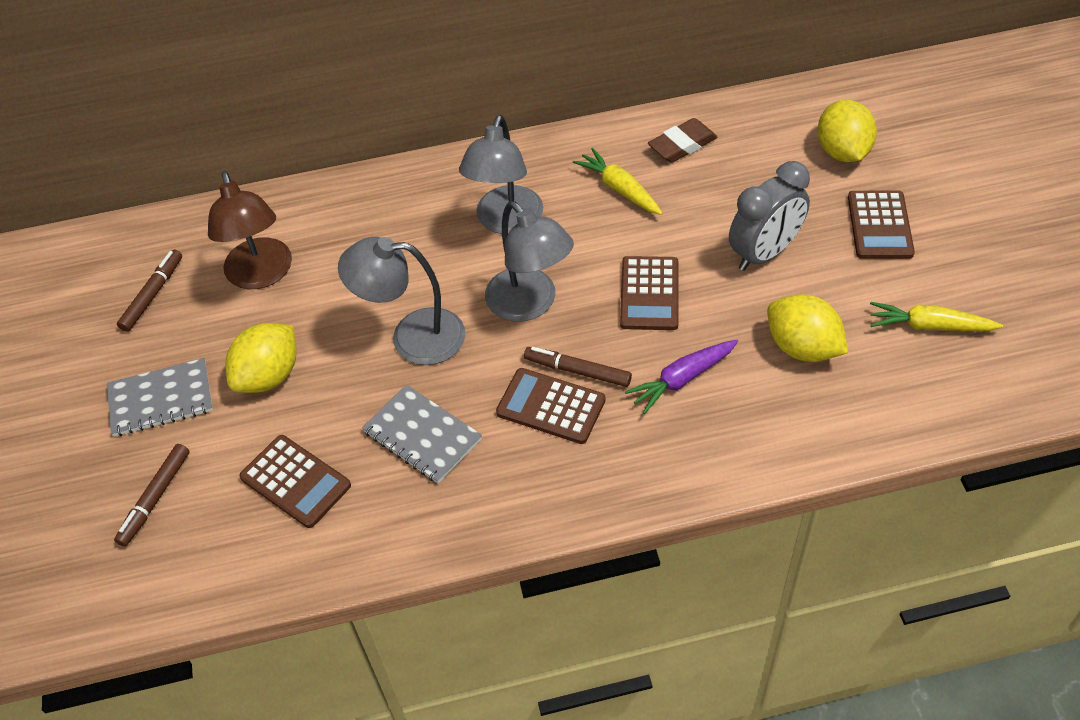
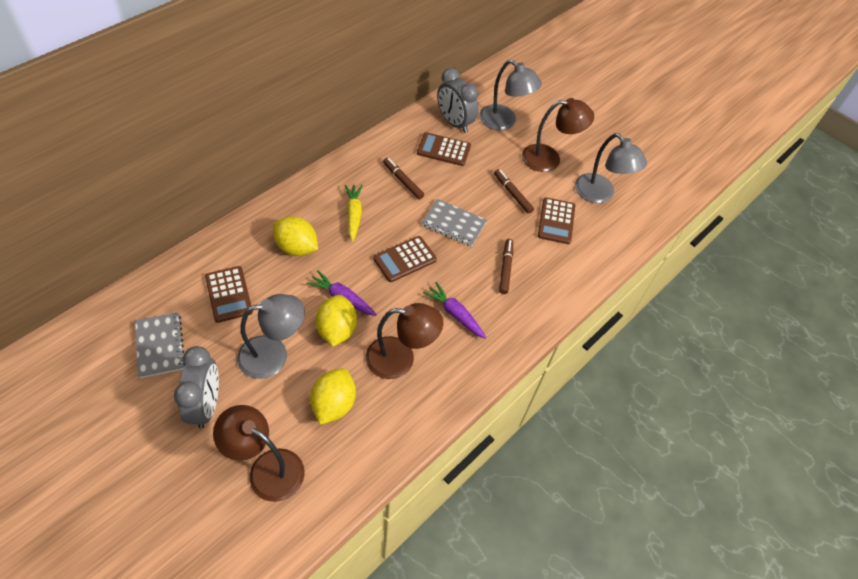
brown eraser: 1 -> 0
brown lamp: 1 -> 3
grey clock: 1 -> 2
purple carrot: 1 -> 2
yellow carrot: 2 -> 1

